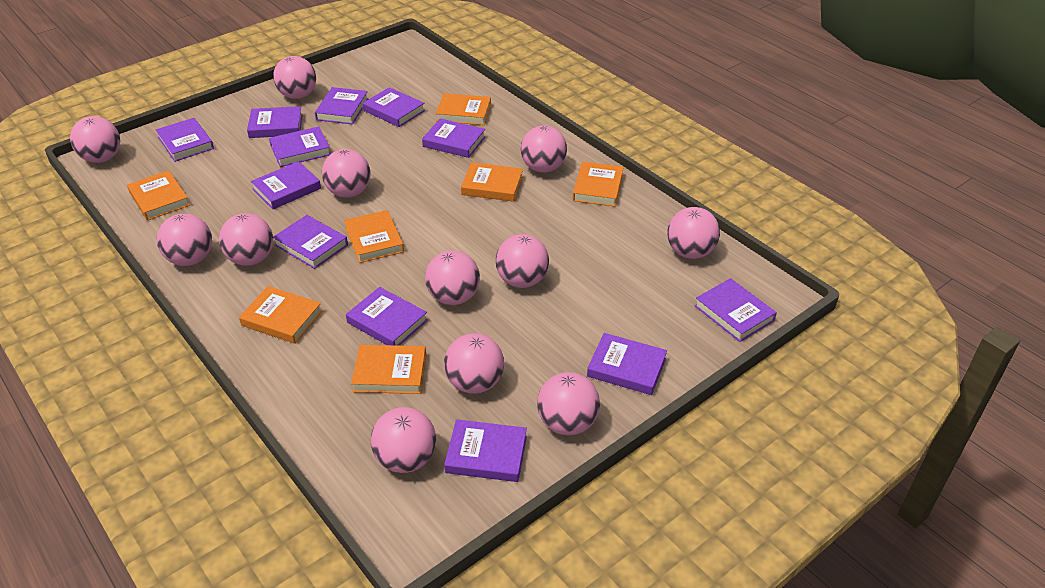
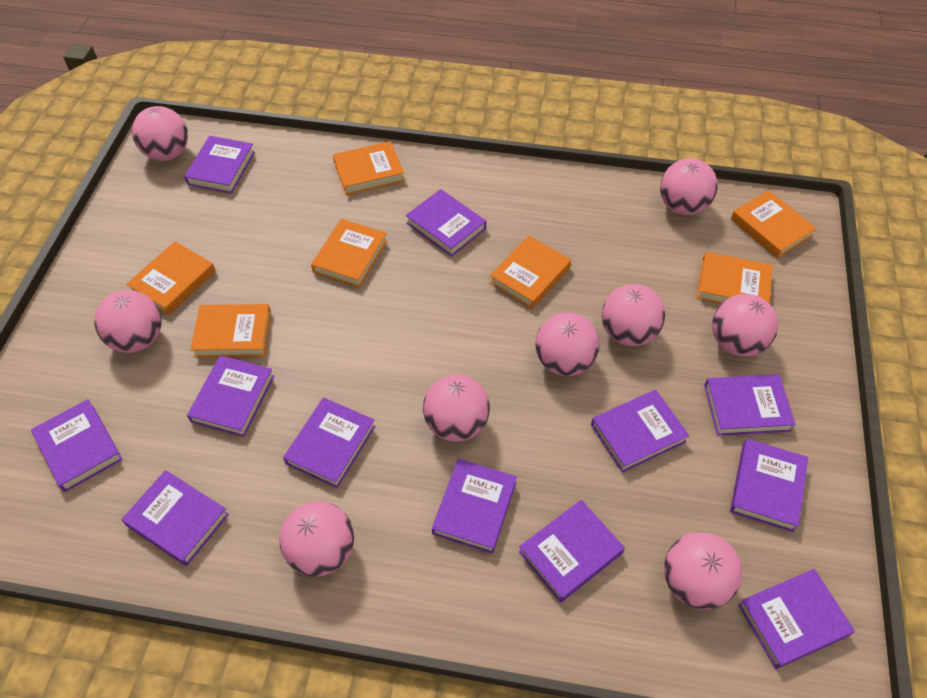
pink ball: 12 -> 9

